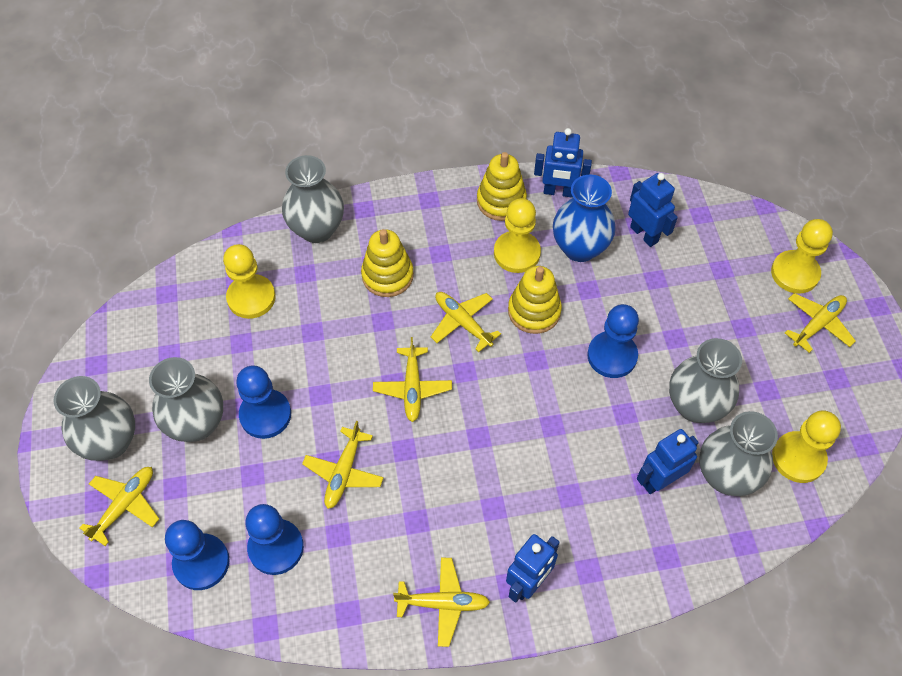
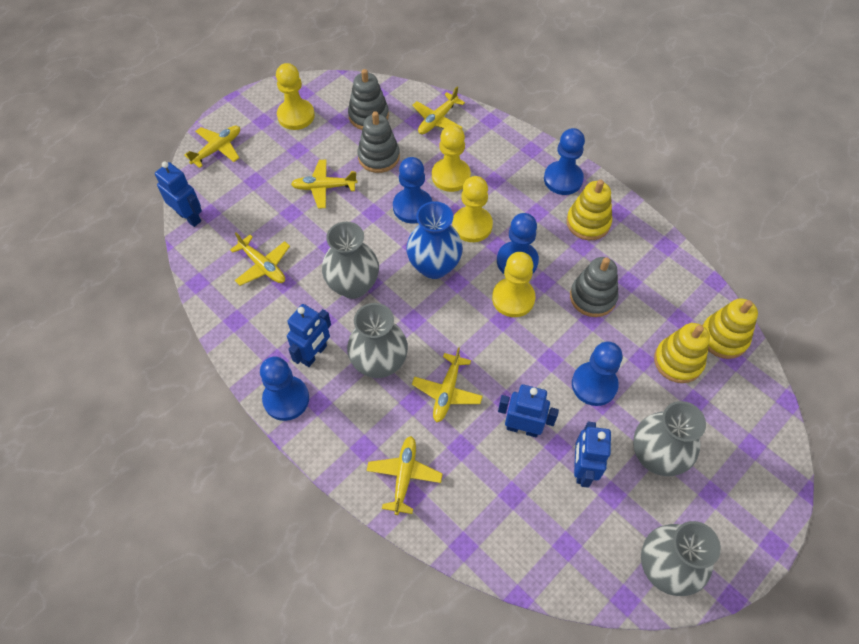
blue pawn: 4 -> 5
grey stacking toy: 0 -> 3
grey vase: 5 -> 4

